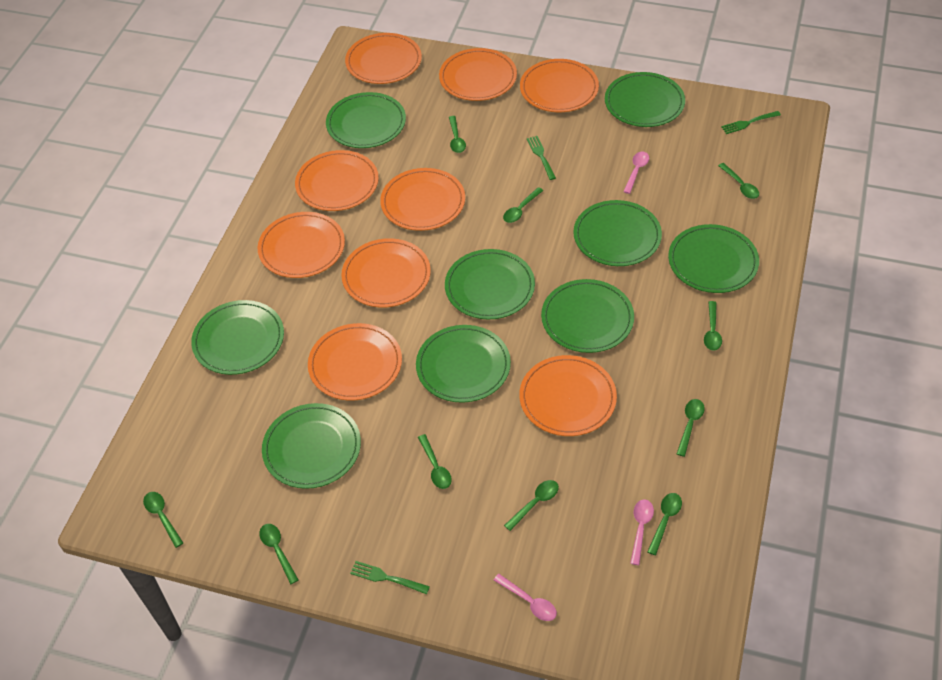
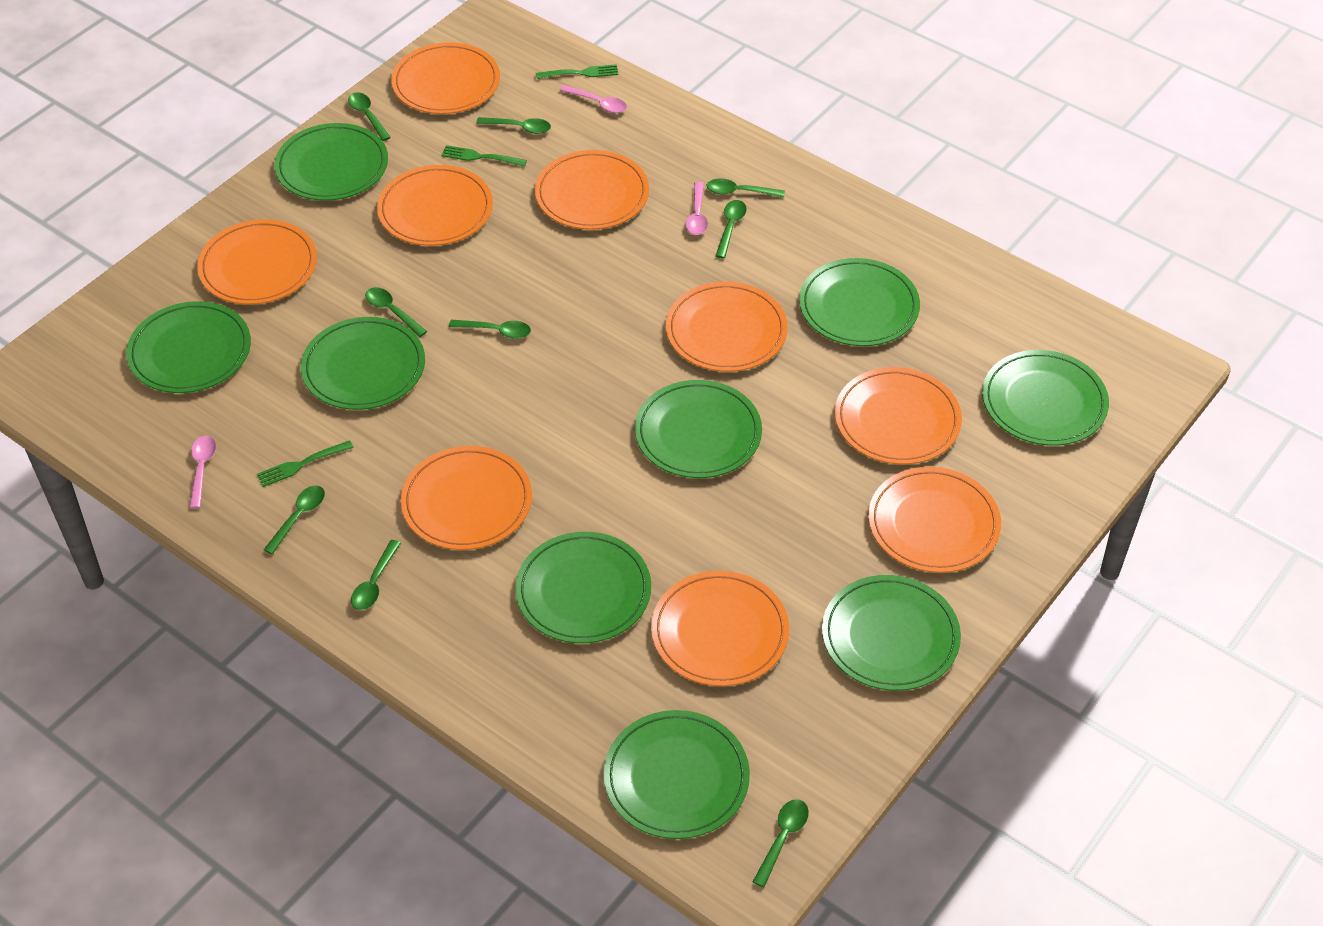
green spoon: 10 -> 9

